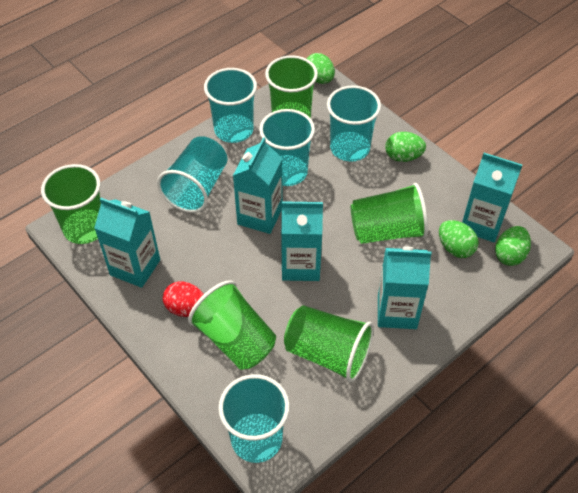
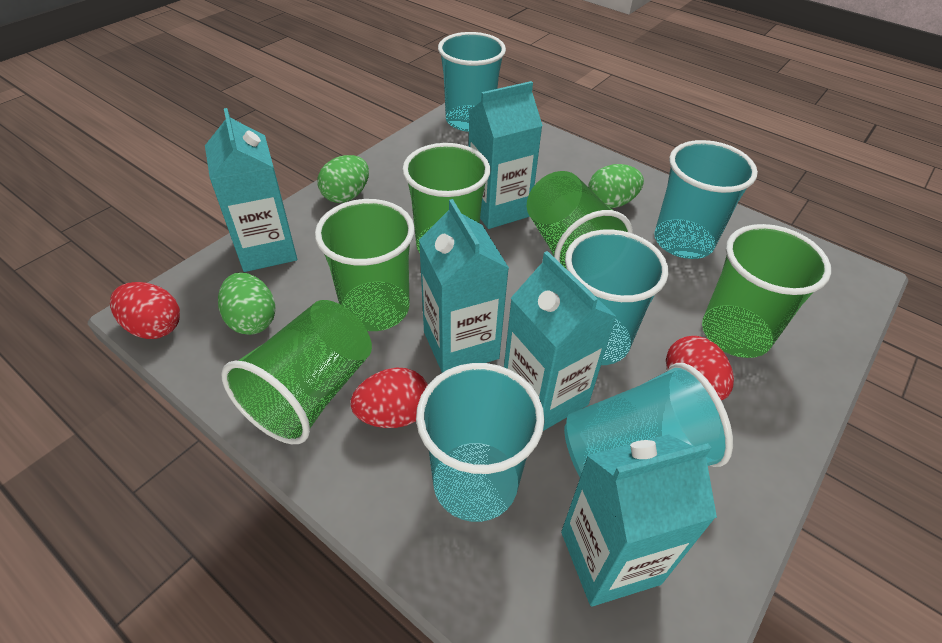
green egg: 4 -> 3
red egg: 1 -> 3

